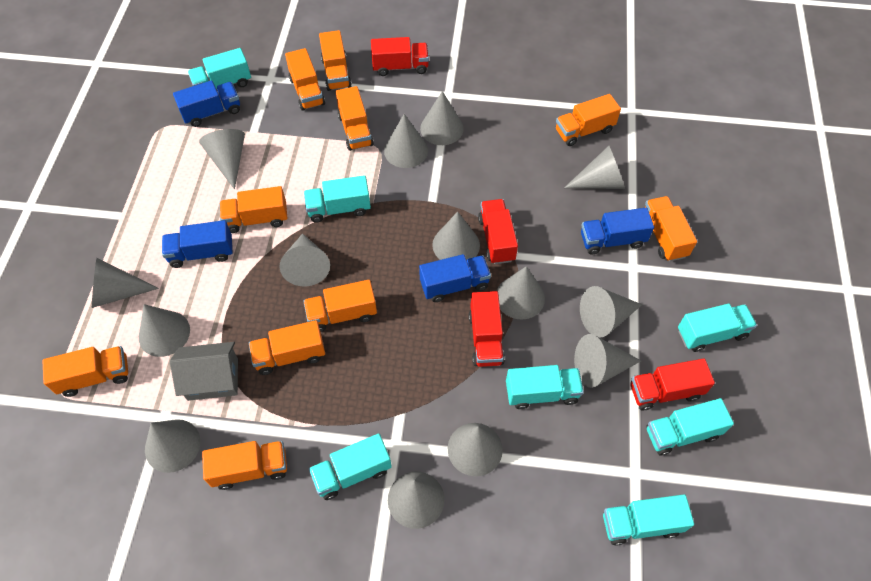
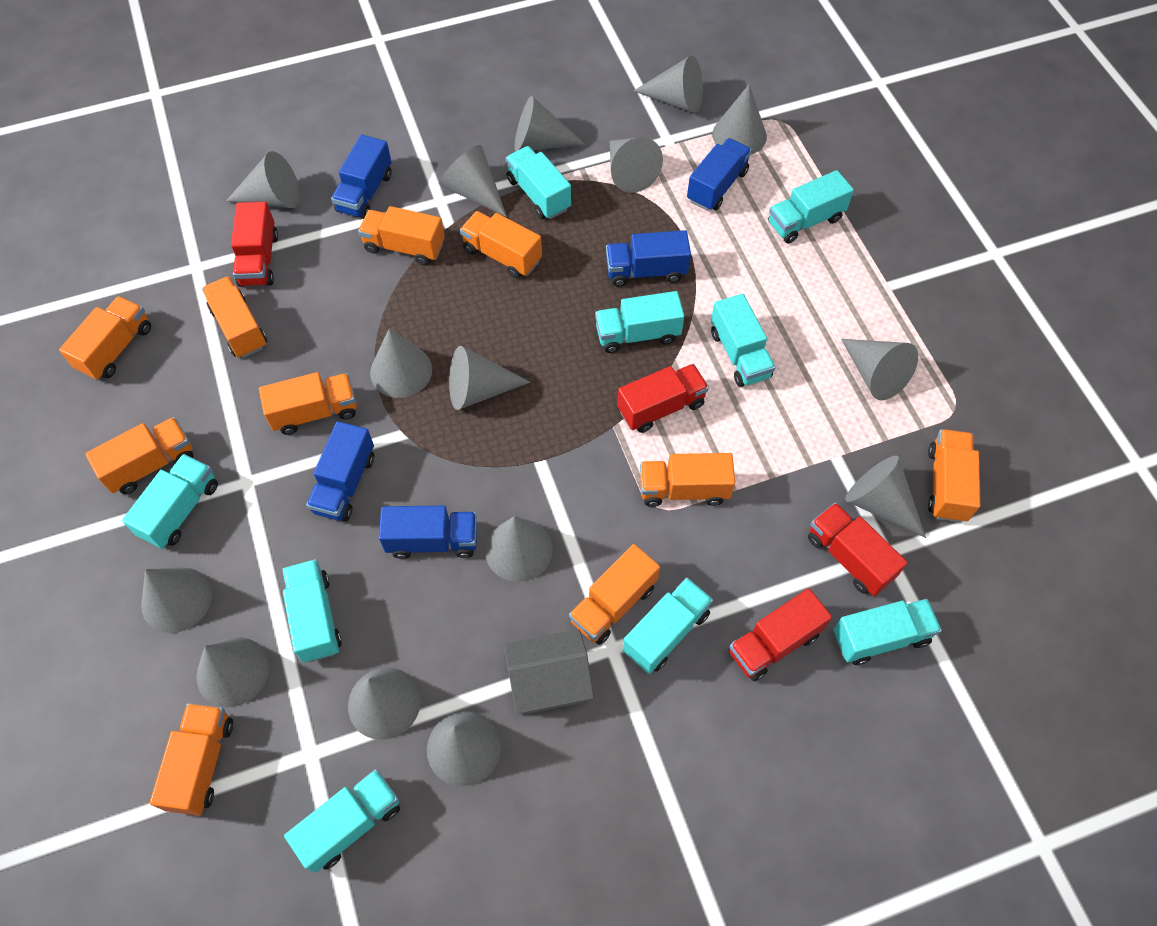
blue truck: 4 -> 5
grey cone: 14 -> 15
turquoise truck: 7 -> 9

